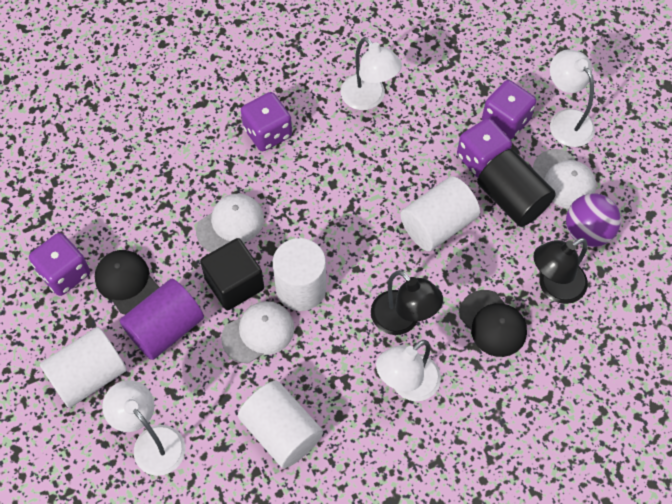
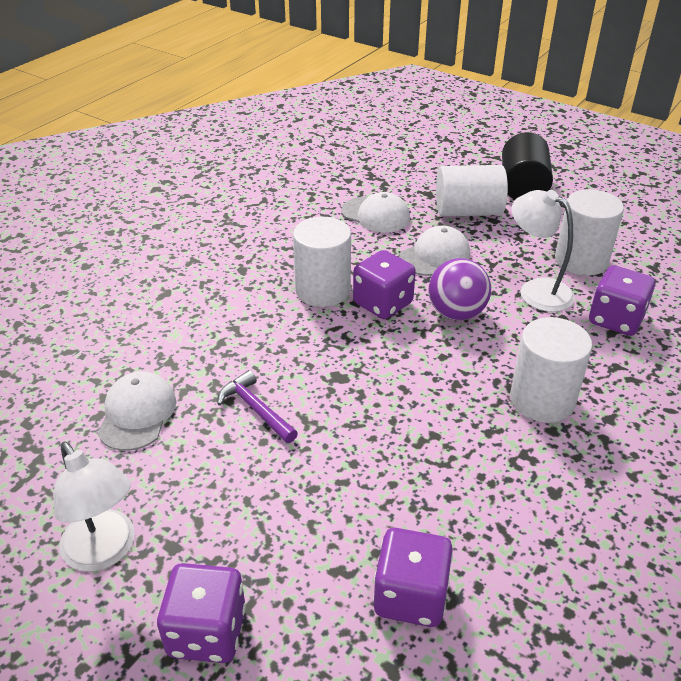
black cap: 2 -> 0
black cube: 1 -> 0
black lamp: 2 -> 0
purple cylinder: 1 -> 0
purple hammer: 0 -> 1
white lamp: 4 -> 2

